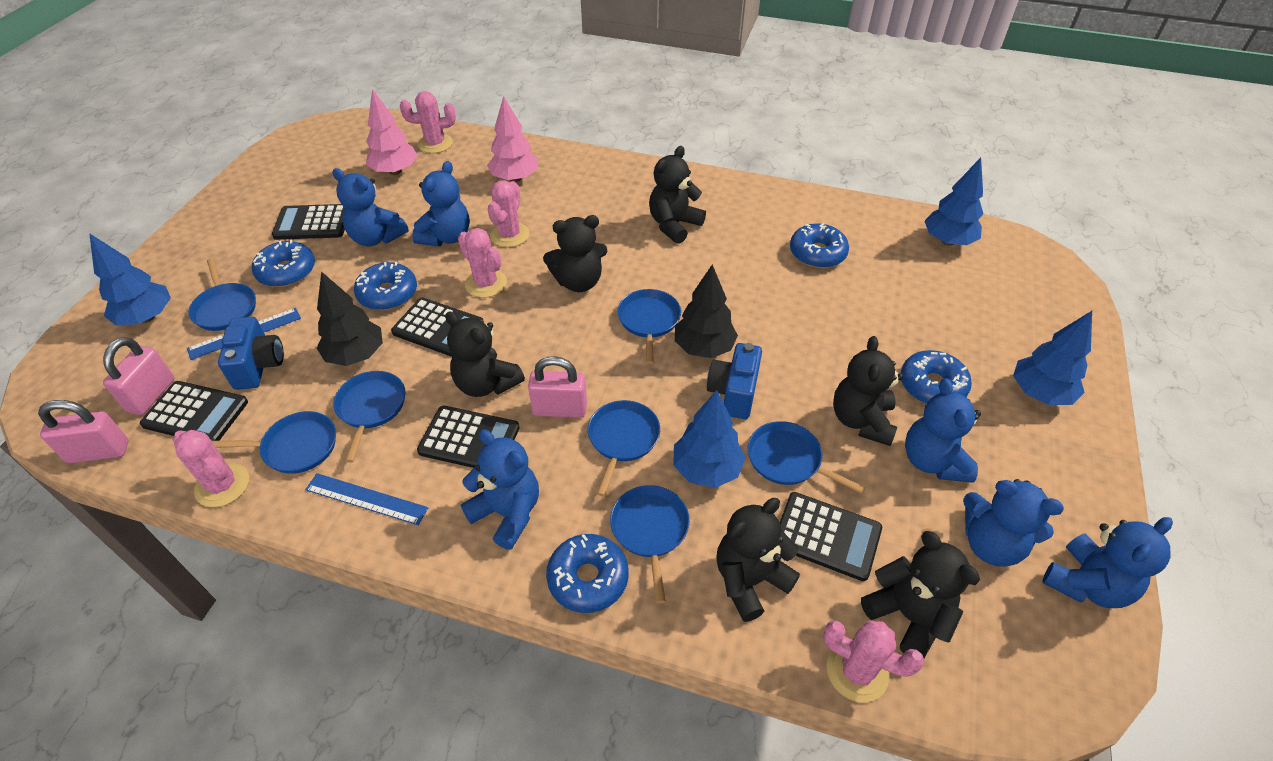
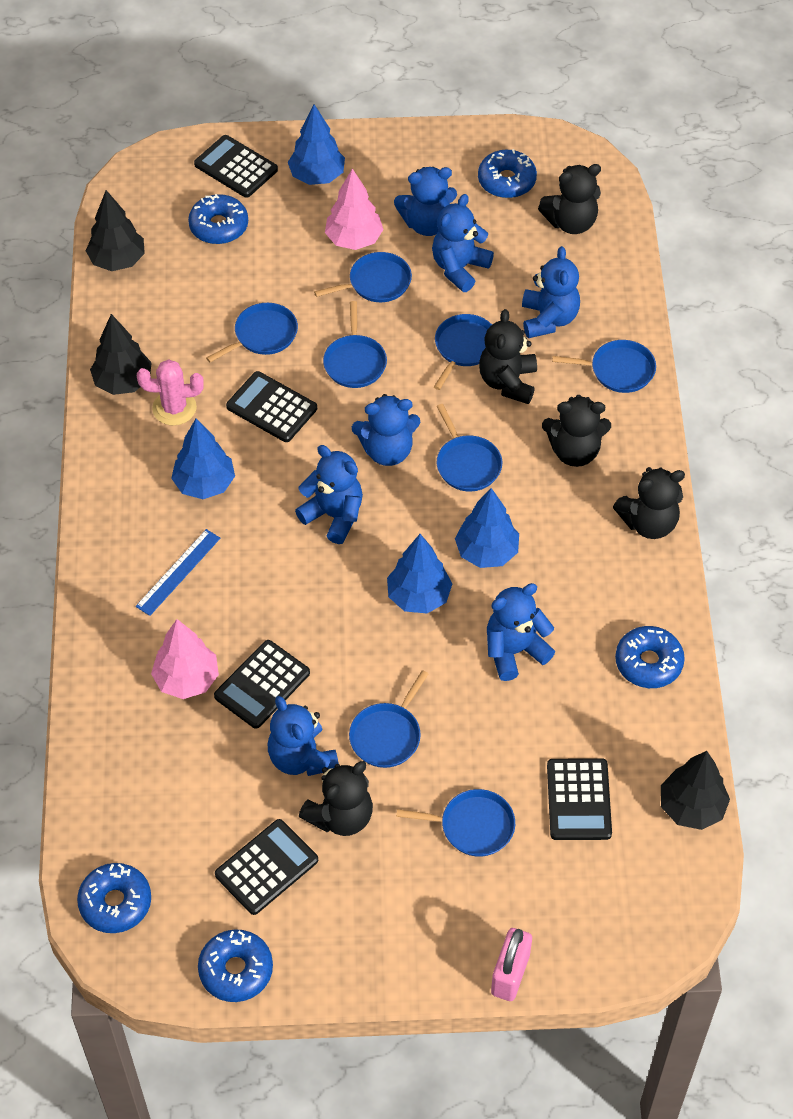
black teddy bear: 6 -> 5
black tree: 2 -> 3
blue camera: 2 -> 0
blue pan: 7 -> 8
blue ruler: 2 -> 1
blue teddy bear: 6 -> 7
pink cactus: 5 -> 1
pink padlock: 3 -> 1

